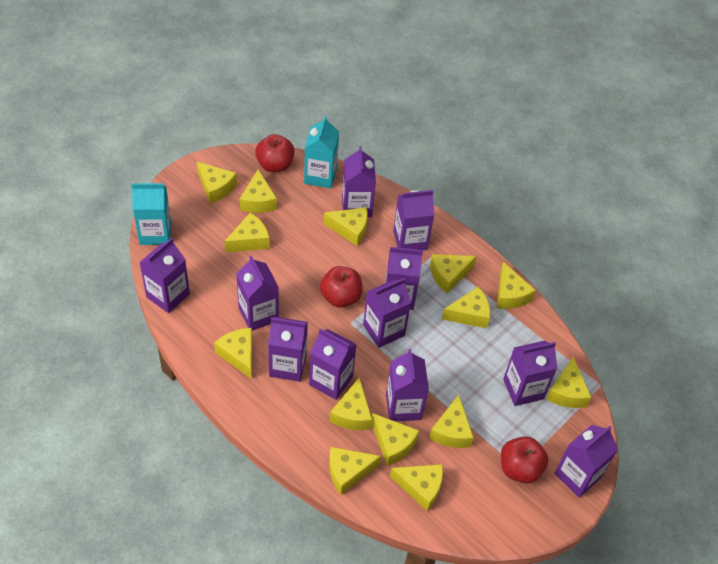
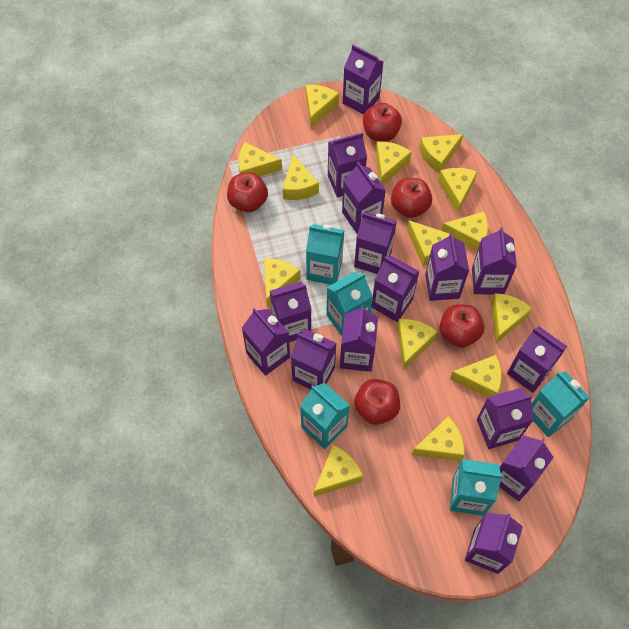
purple carton: 11 -> 15
red apple: 3 -> 5
turquoise carton: 2 -> 5

